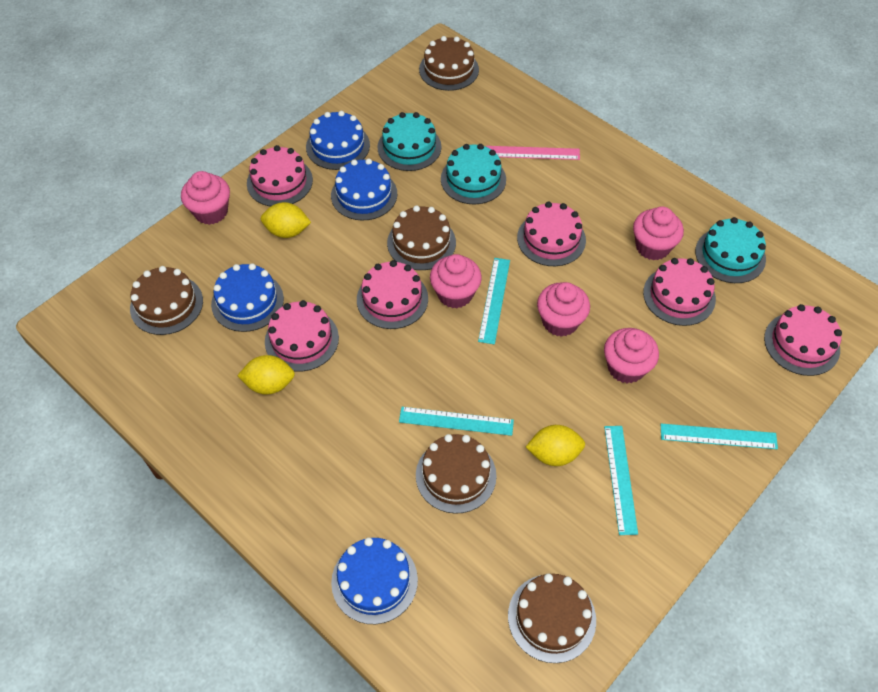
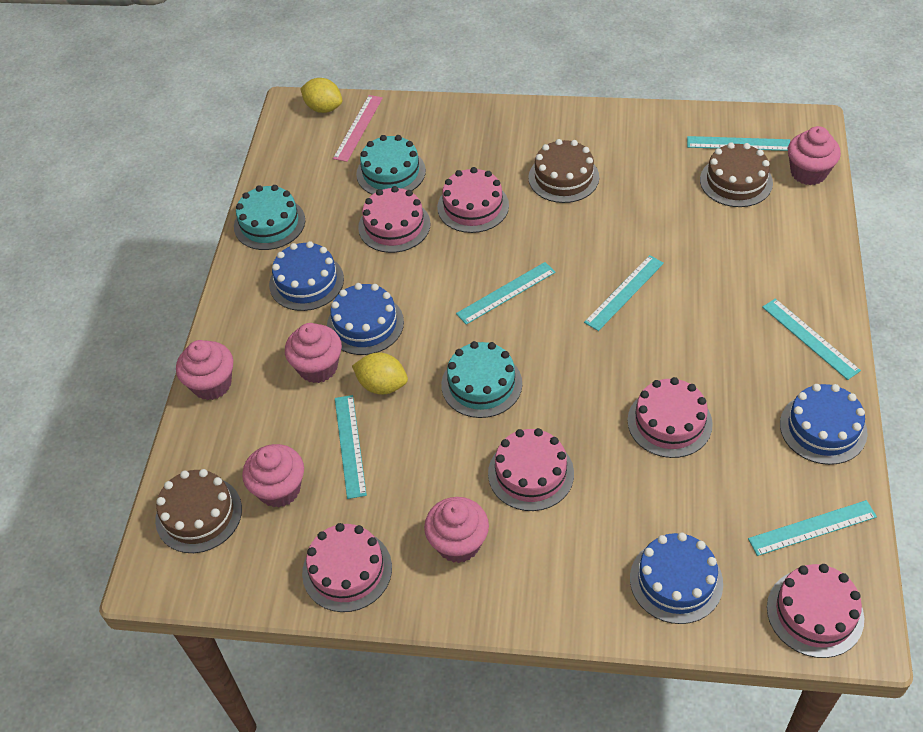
brown cake: 5 -> 3
turquoise ruler: 4 -> 6
yellow lemon: 3 -> 2

